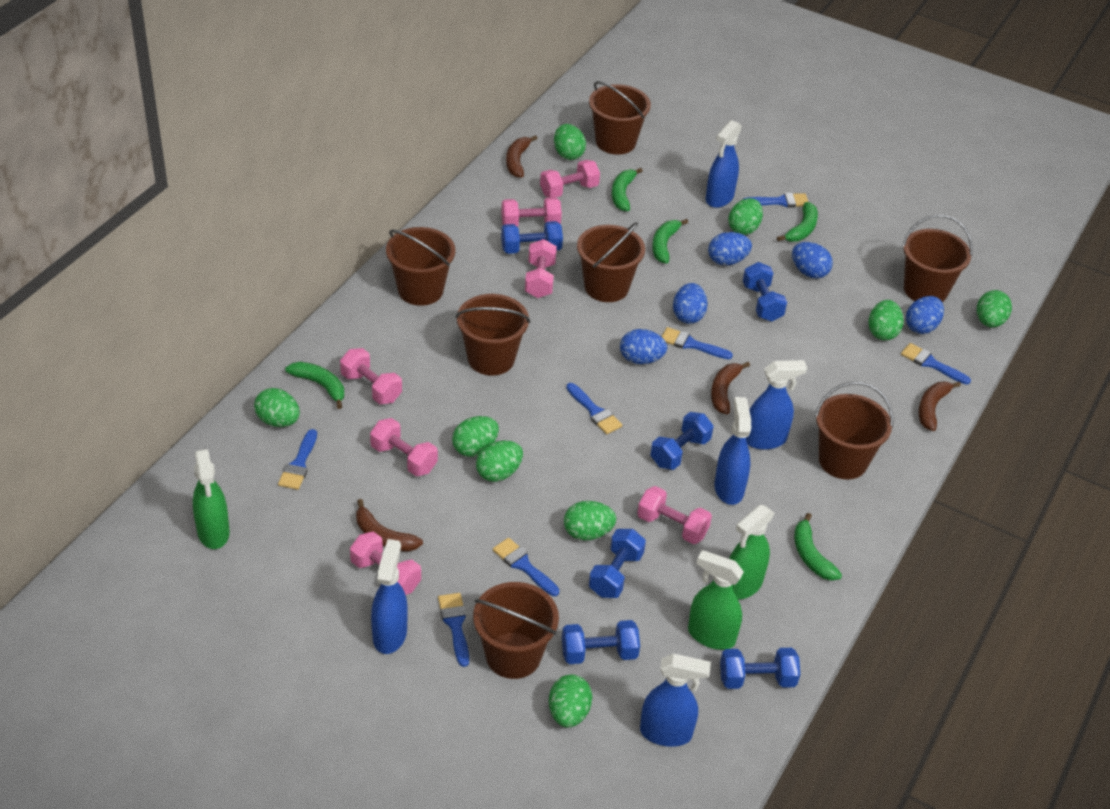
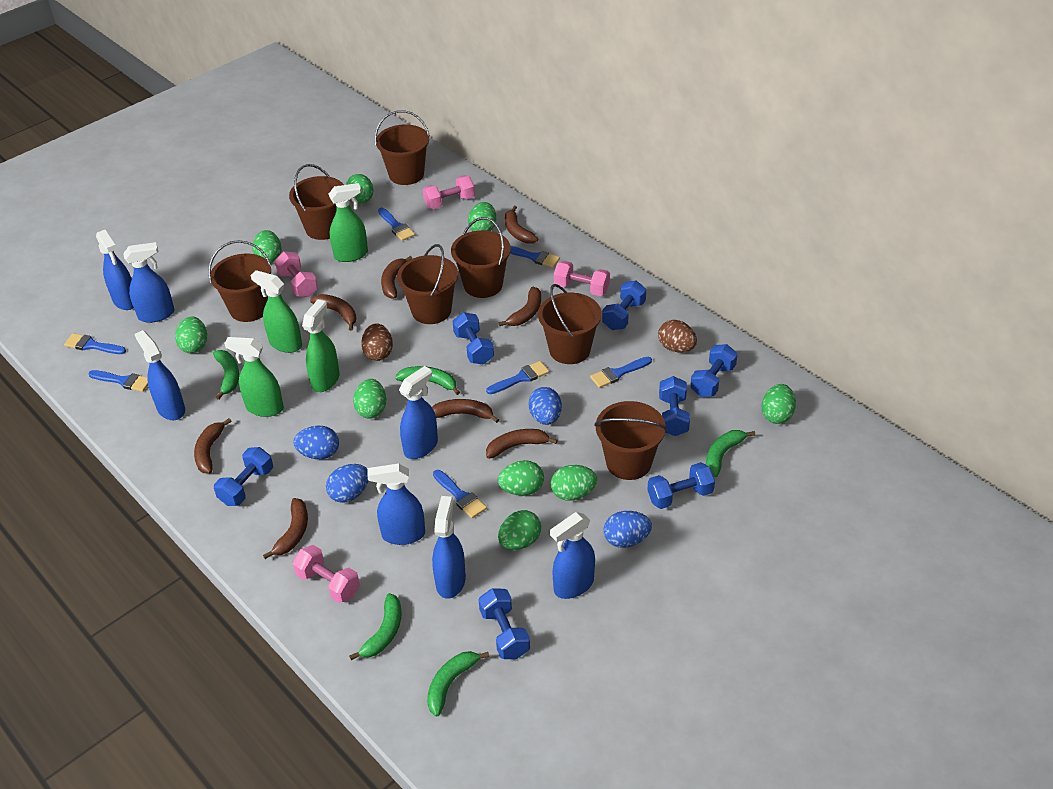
blue dumbbell: 6 -> 7
blue egg: 5 -> 4
blue spray bottle: 5 -> 7
brown banana: 4 -> 8
brown egg: 0 -> 2
green spray bottle: 3 -> 4
pink dumbbell: 7 -> 4

